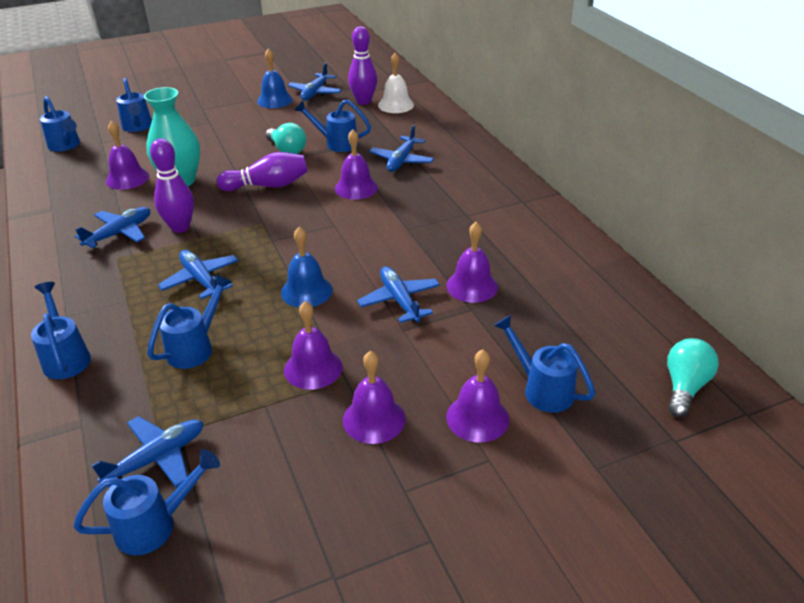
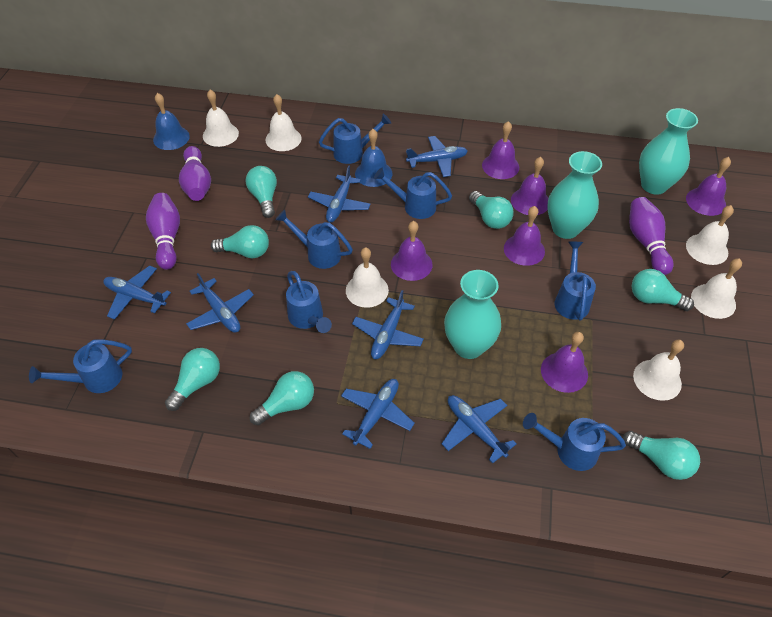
blue plane: 6 -> 7
turquoise light bulb: 2 -> 7
turquoise vase: 1 -> 3
white bell: 1 -> 6

